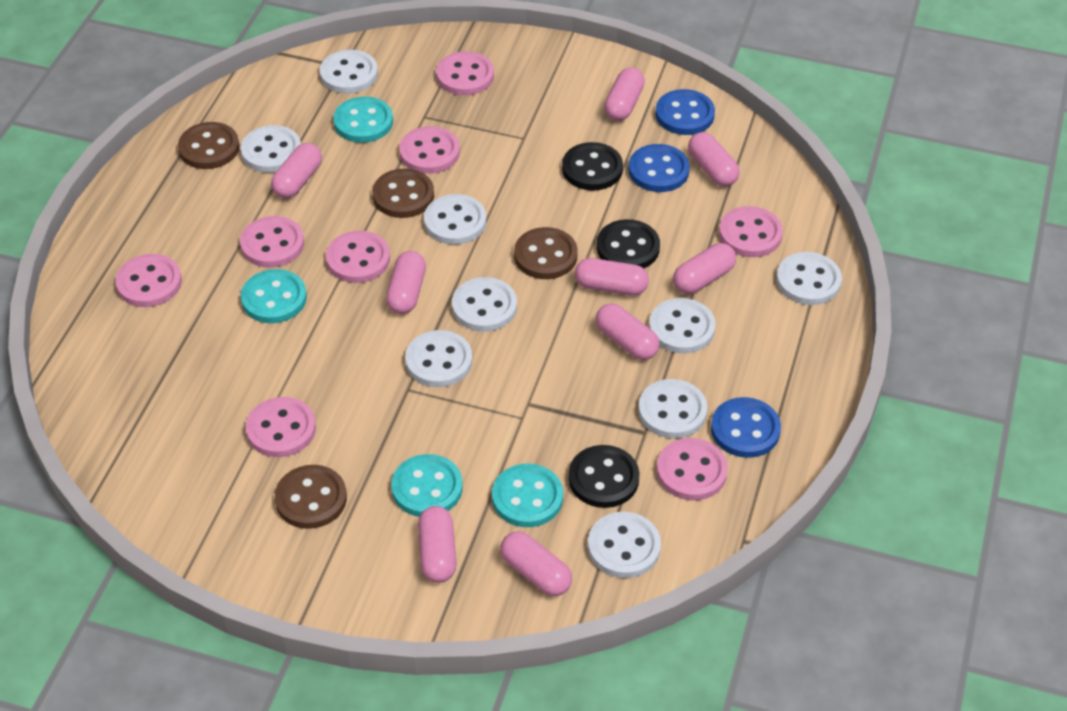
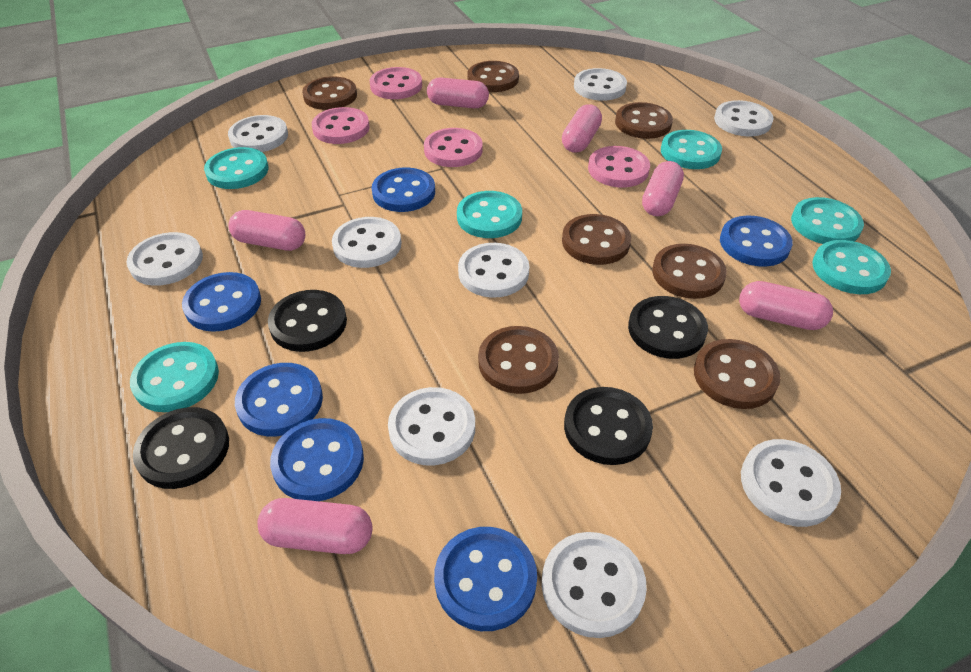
black button: 3 -> 4
blue button: 3 -> 6
brown button: 4 -> 7
pink button: 8 -> 4
pink capsule: 9 -> 6
turquoise button: 4 -> 6

